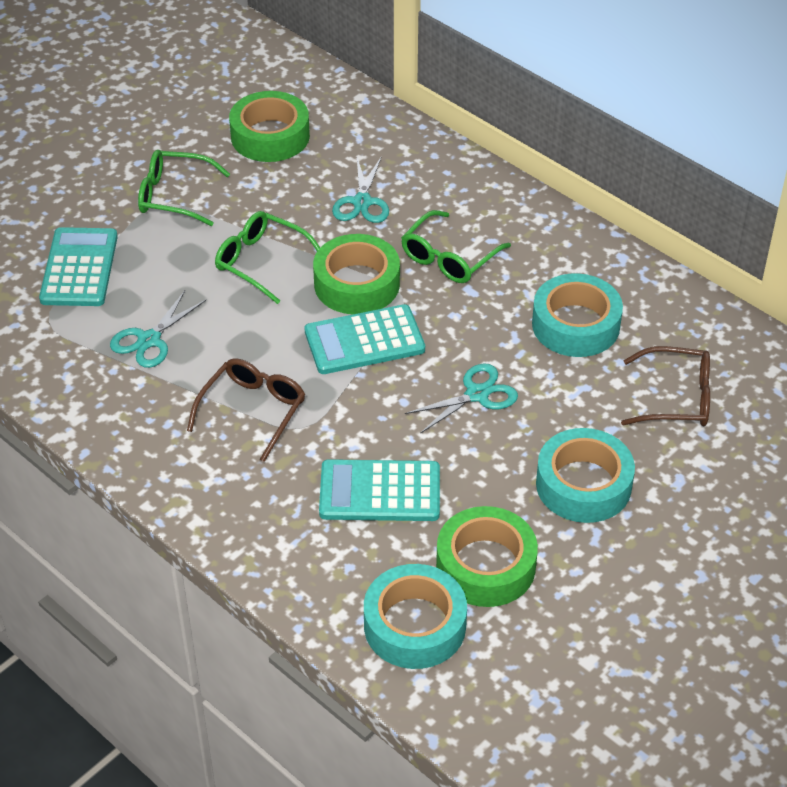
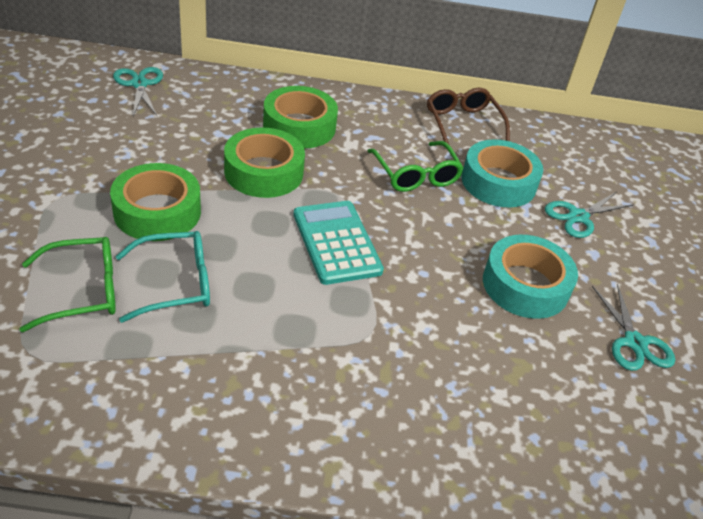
brown glasses: 2 -> 1
green glasses: 3 -> 2
turquoise calculator: 3 -> 1
turquoise glasses: 0 -> 1
turquoise tape: 3 -> 2

